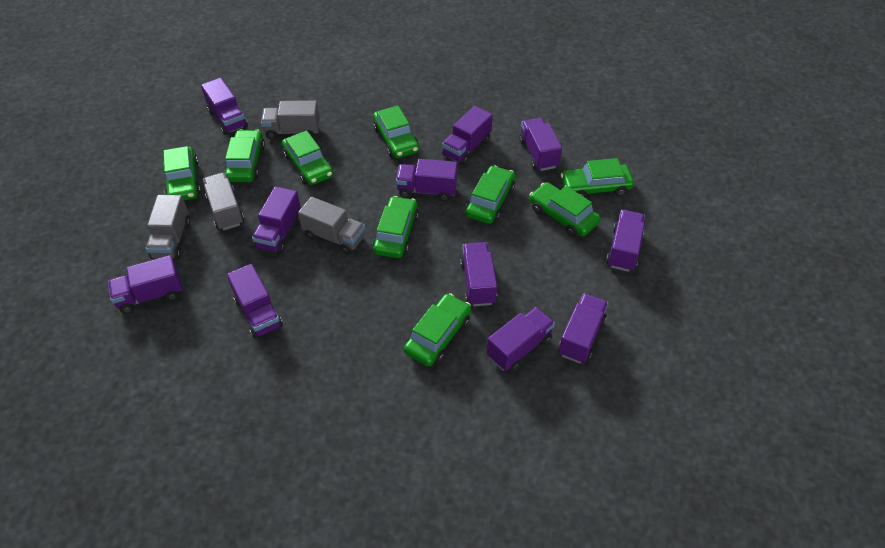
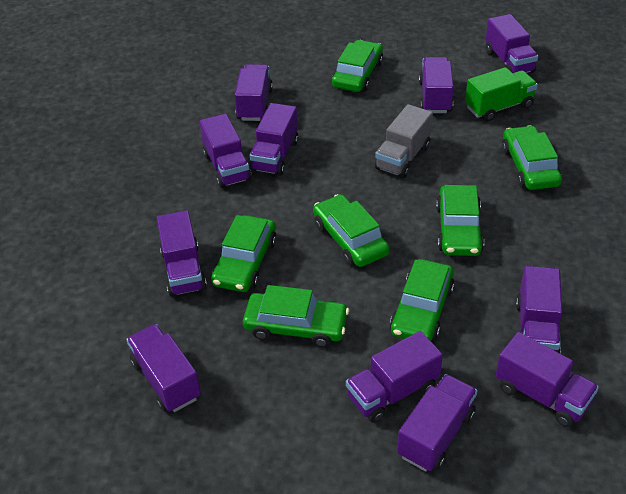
green car: 9 -> 7
green truck: 0 -> 1
grey truck: 4 -> 1

